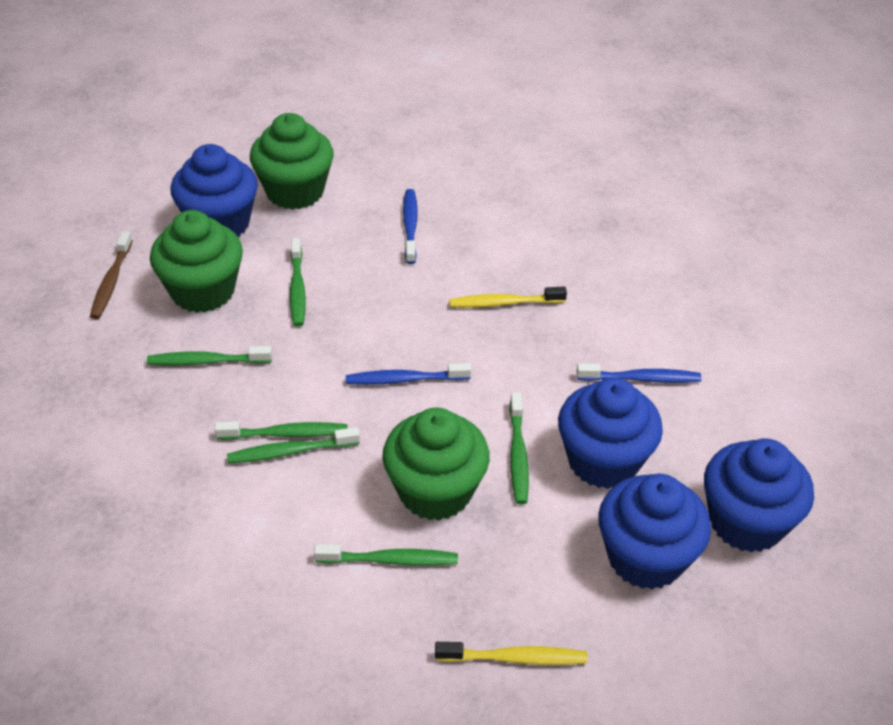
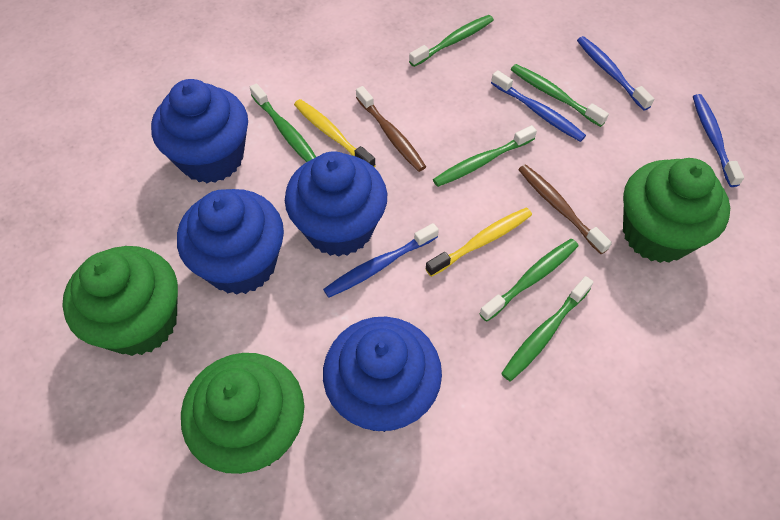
blue toothbrush: 3 -> 4
brown toothbrush: 1 -> 2

